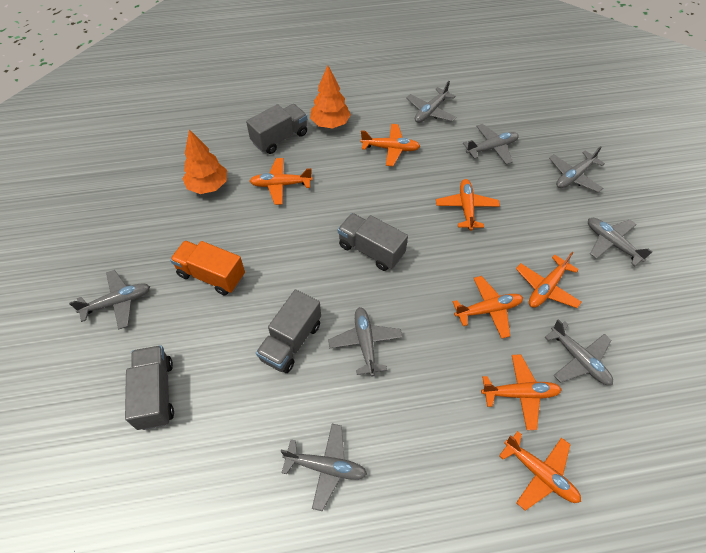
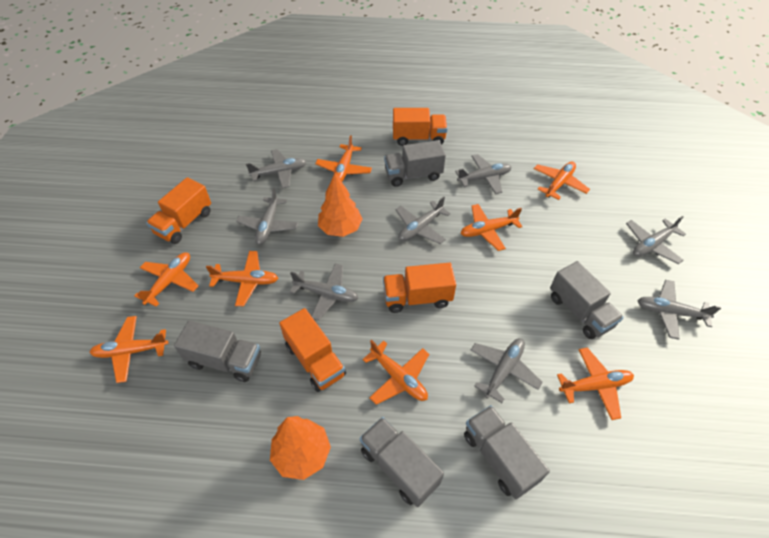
grey truck: 4 -> 5
orange plane: 7 -> 8
orange truck: 1 -> 4

